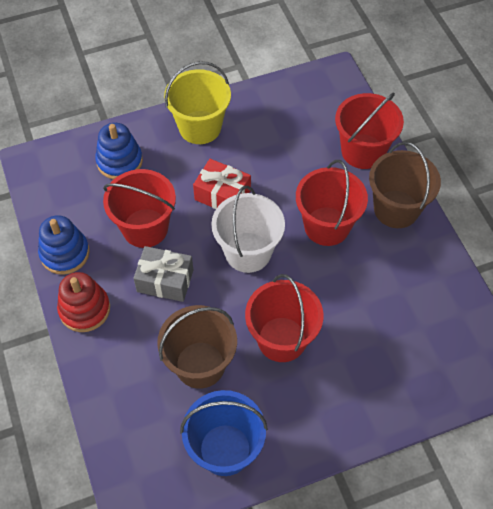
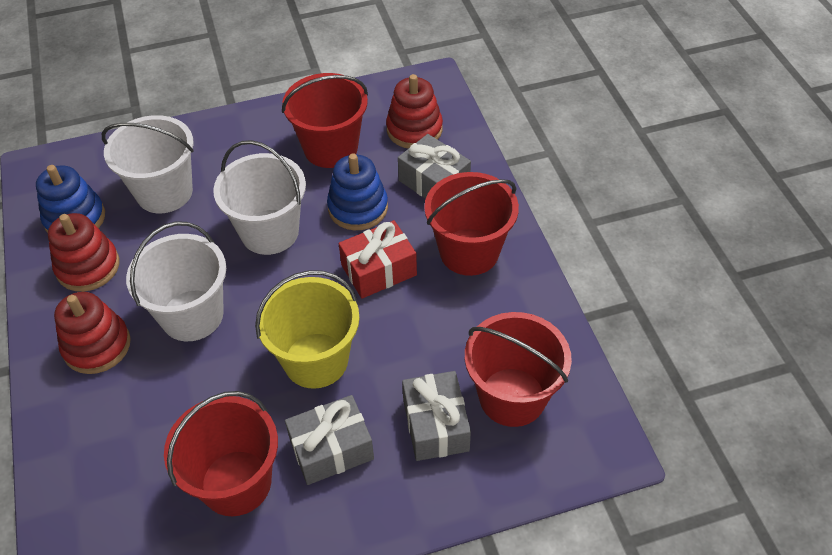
blue bucket: 1 -> 0
brown bucket: 2 -> 0
grey gift: 1 -> 3
red stacking toy: 1 -> 3
white bucket: 1 -> 3

